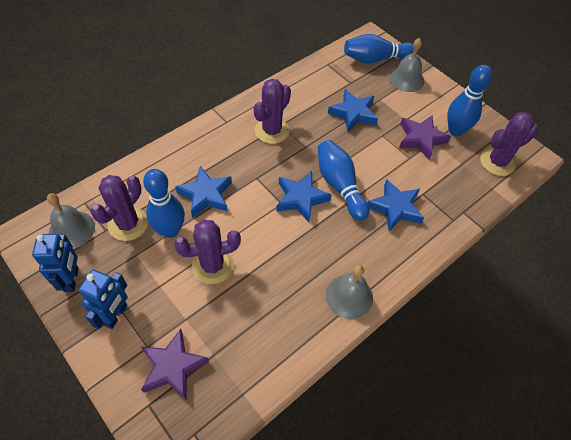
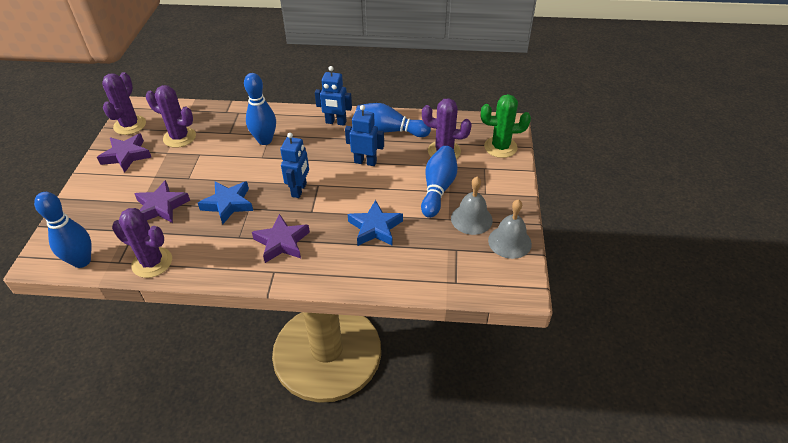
blue robot: 2 -> 3
blue star: 4 -> 2
green cactus: 0 -> 1
grey bell: 3 -> 2
purple star: 2 -> 3

